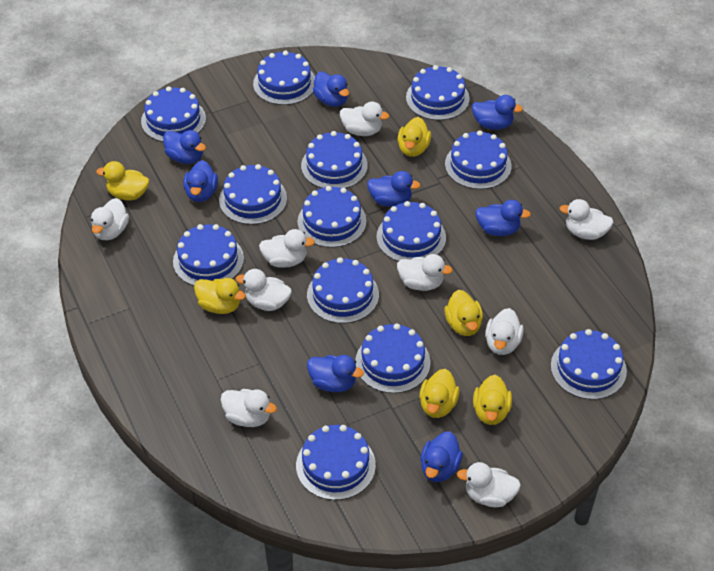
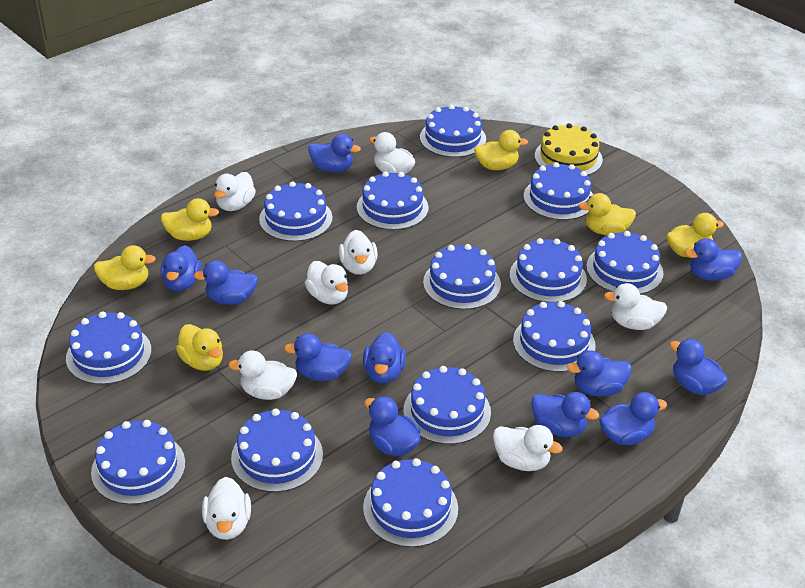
blue duck: 8 -> 11
white duck: 9 -> 8
yellow cake: 0 -> 1

